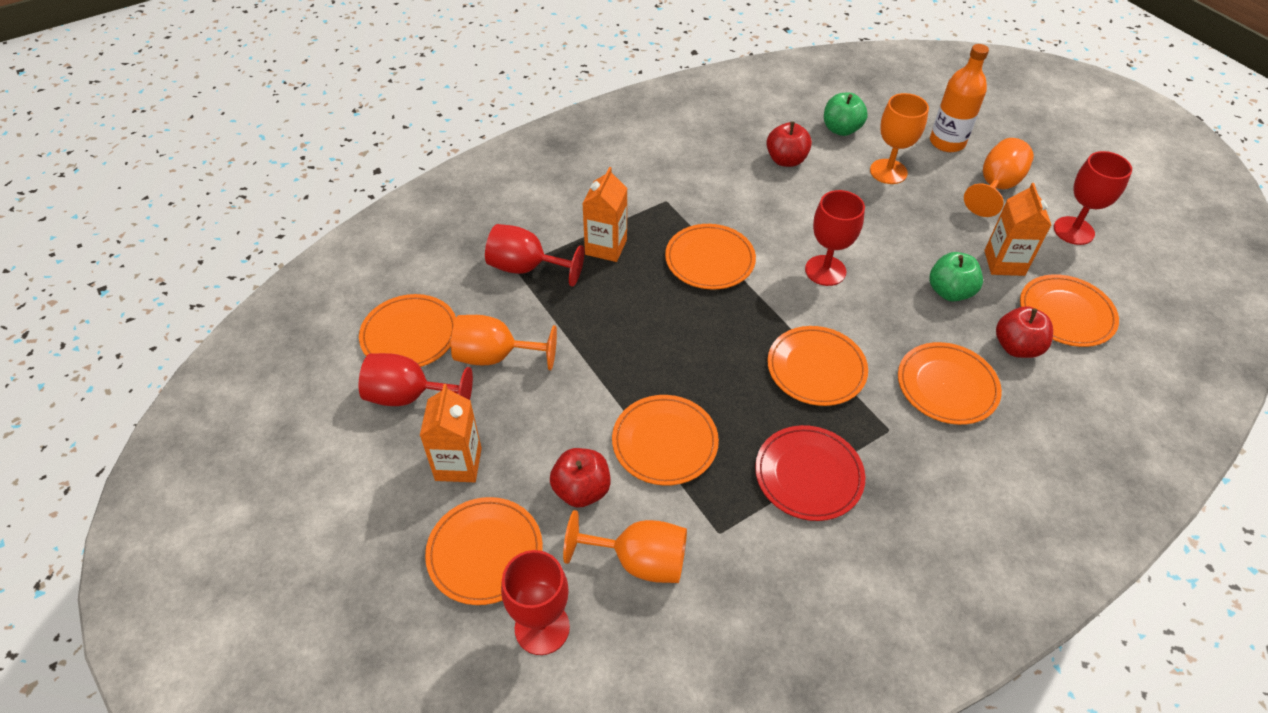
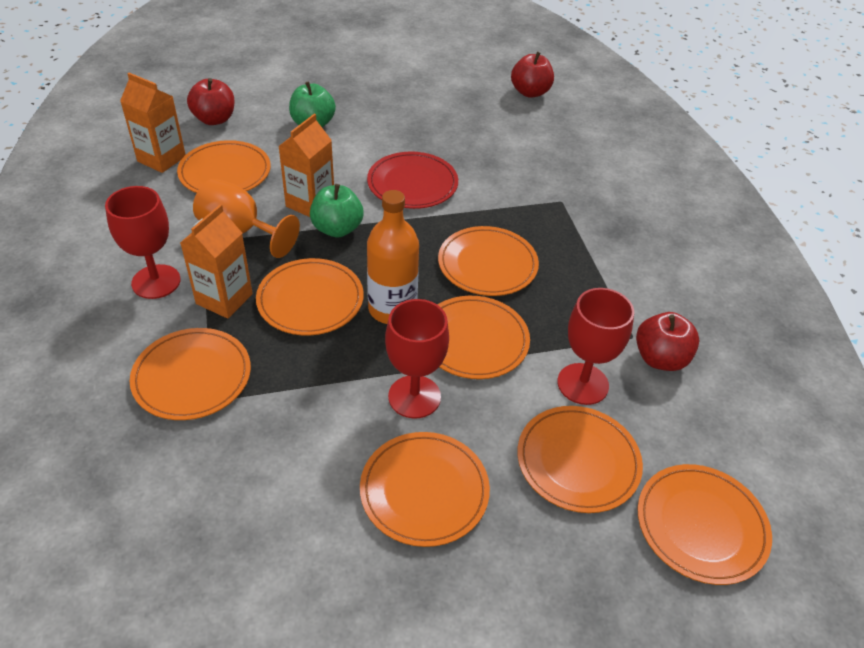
orange goblet: 4 -> 1
orange plate: 7 -> 8
red goblet: 5 -> 3

